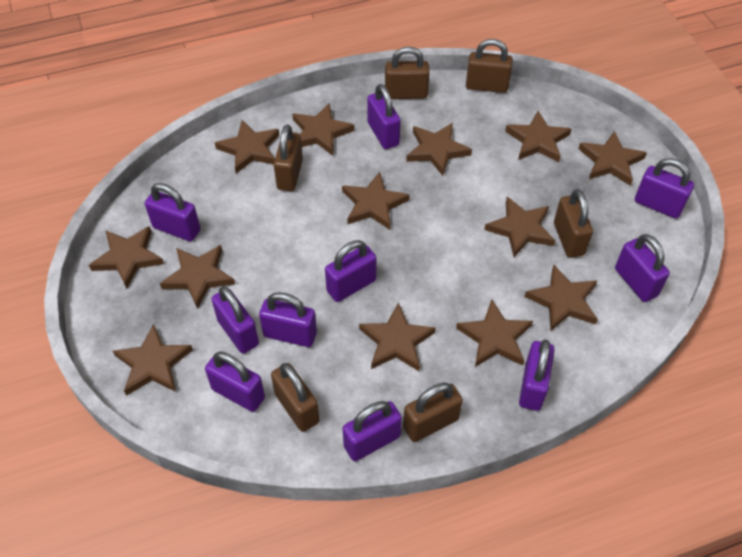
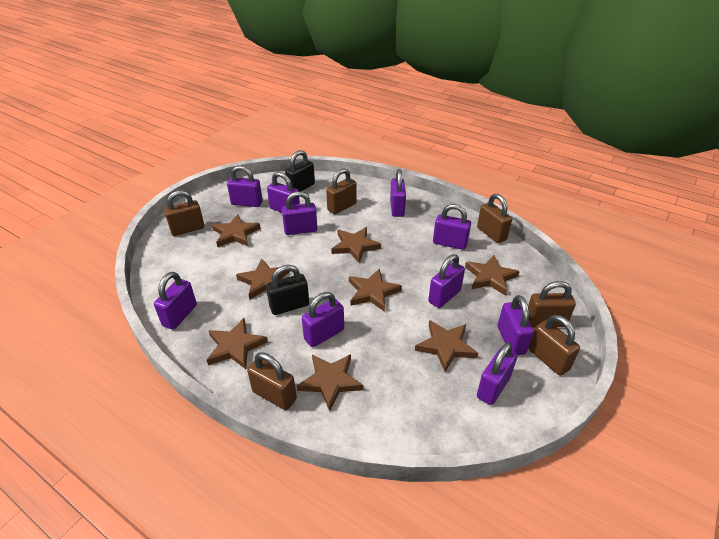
black padlock: 0 -> 2
brown star: 13 -> 8

